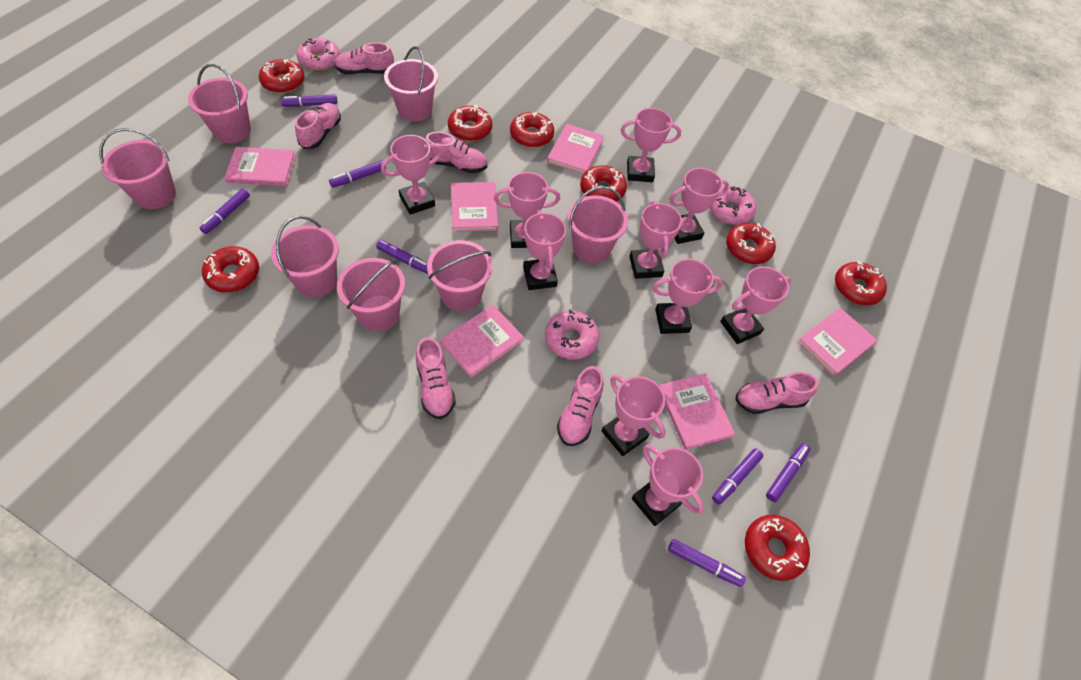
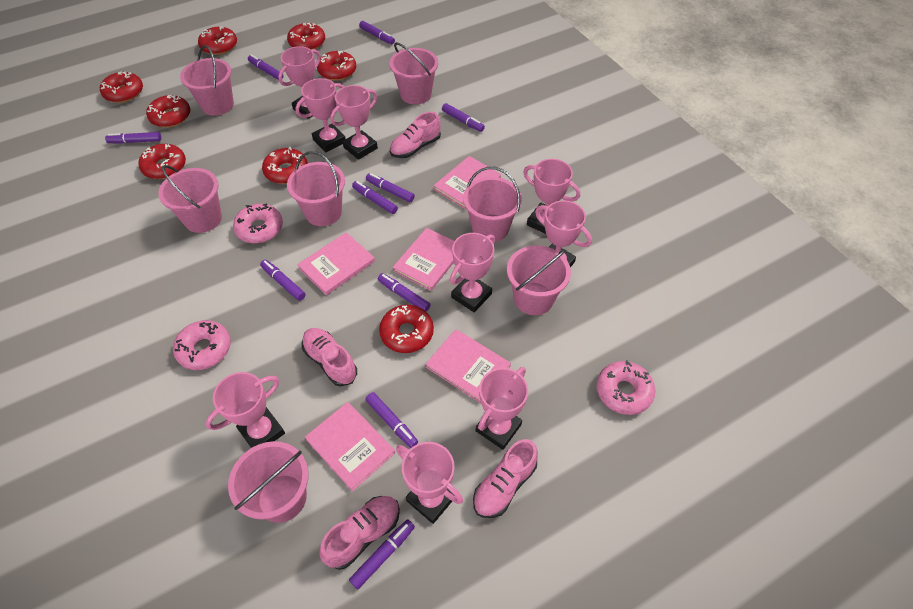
pink book: 6 -> 5
pink shoe: 6 -> 4
pink trophy: 10 -> 9
purple marker: 7 -> 10

